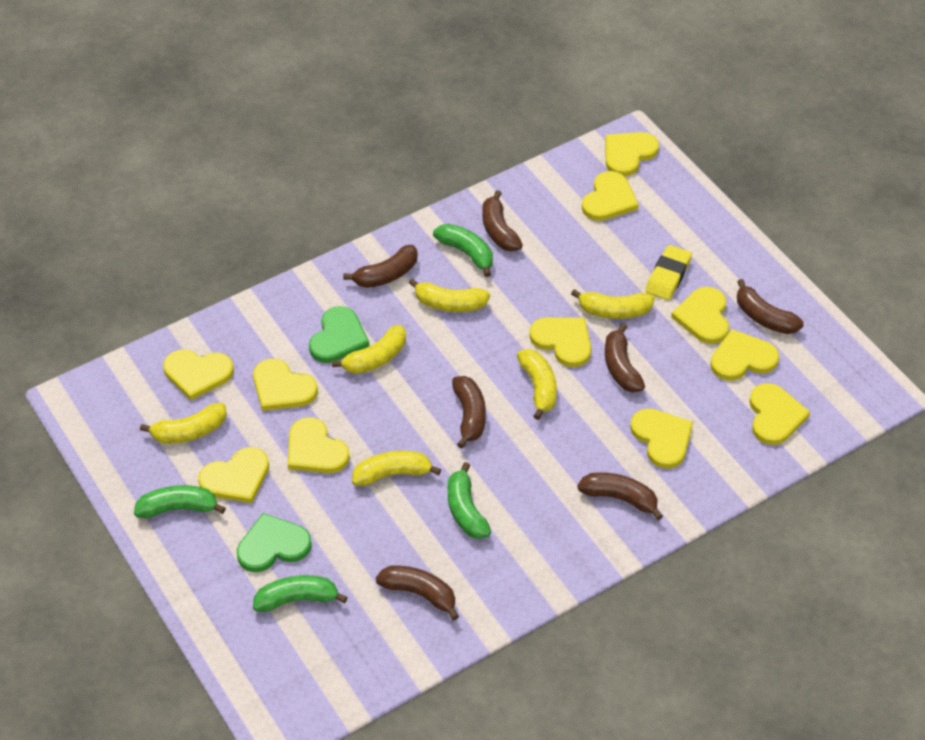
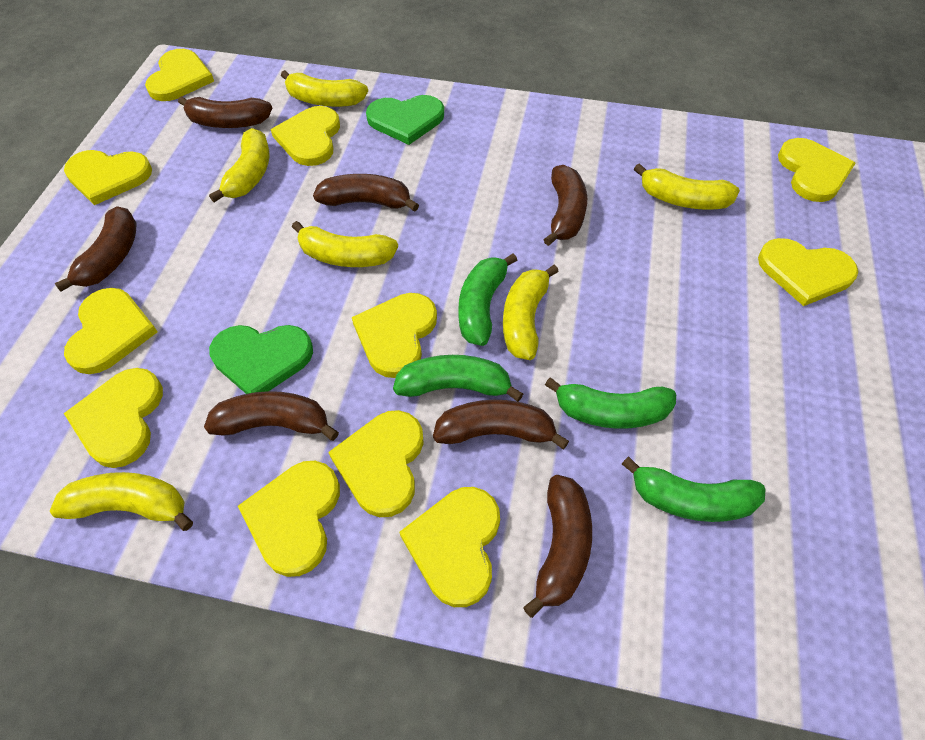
yellow eraser: 1 -> 0

